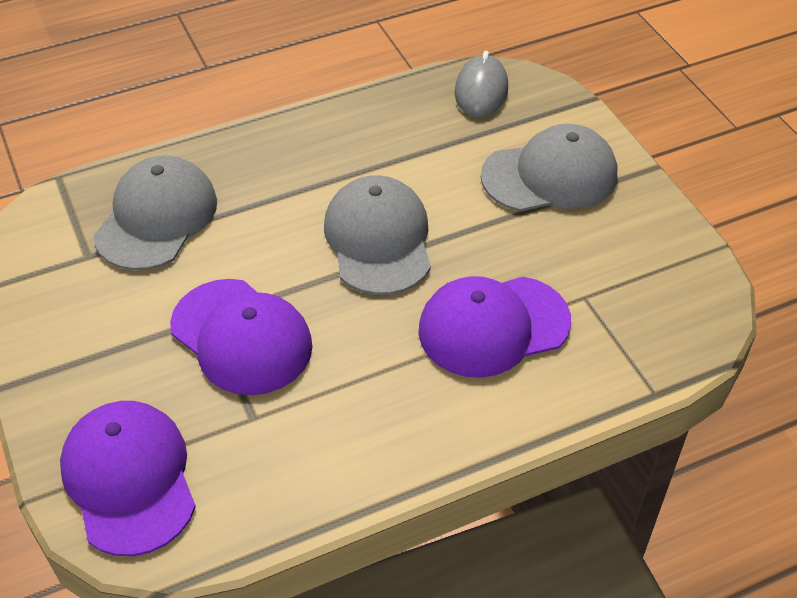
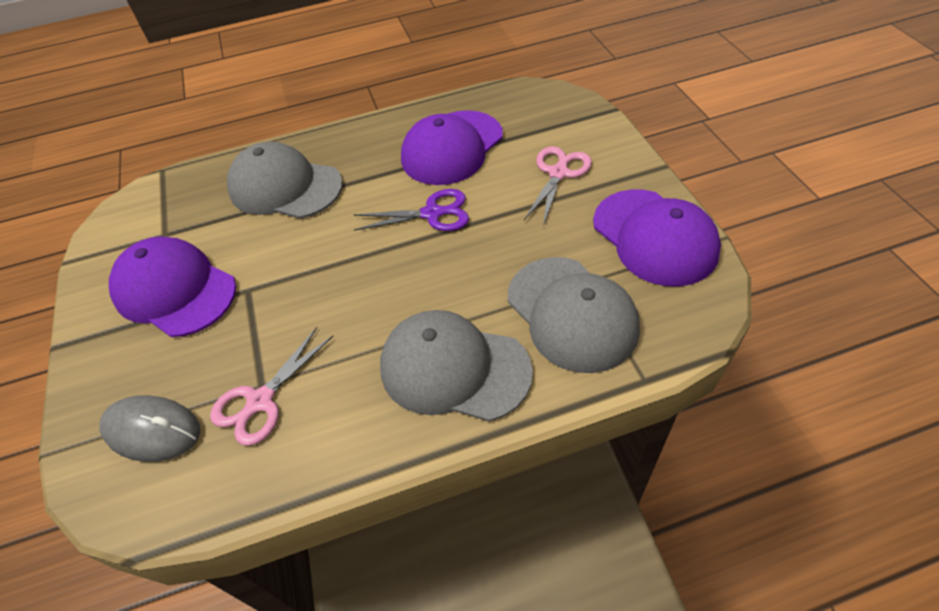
pink scissors: 0 -> 2
purple scissors: 0 -> 1

